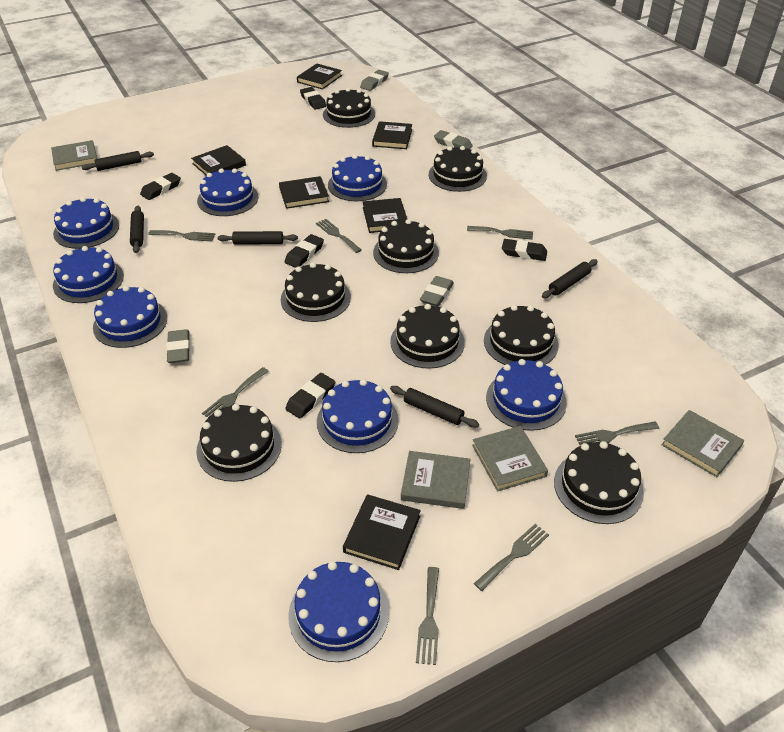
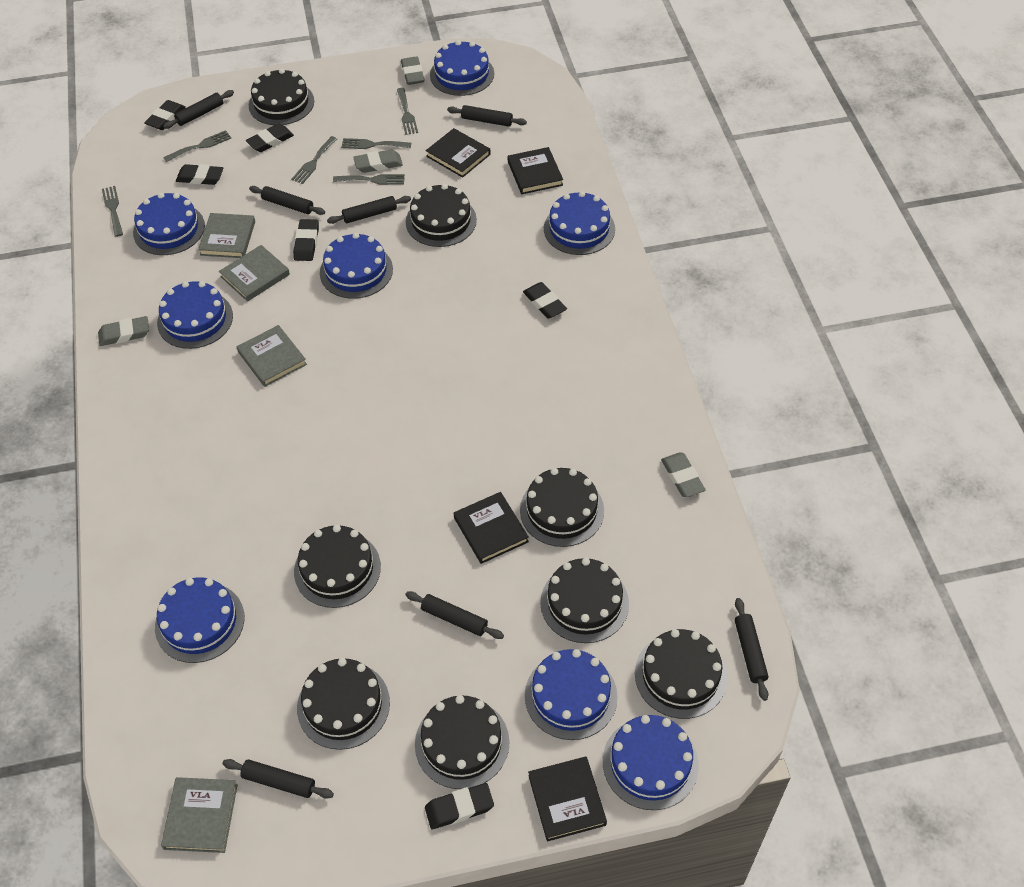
black book: 6 -> 4
black eraser: 5 -> 6
black rolling pin: 5 -> 7
grey fork: 7 -> 6

